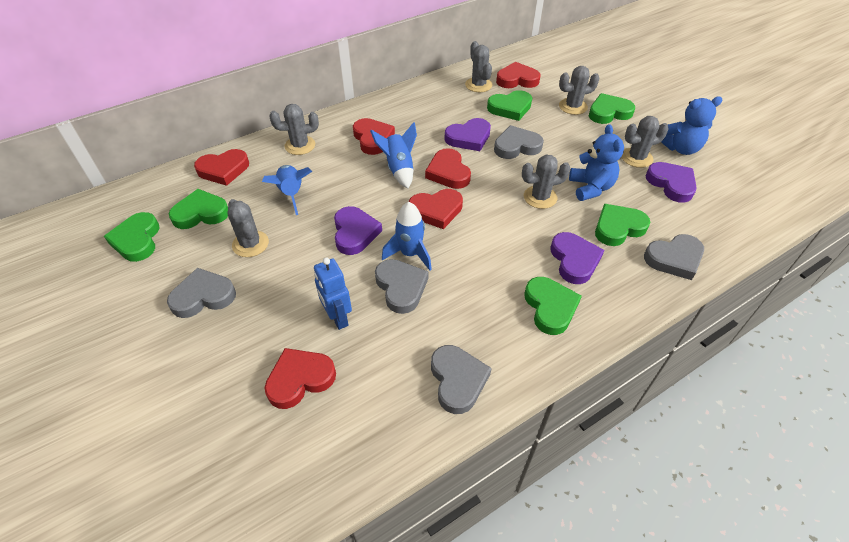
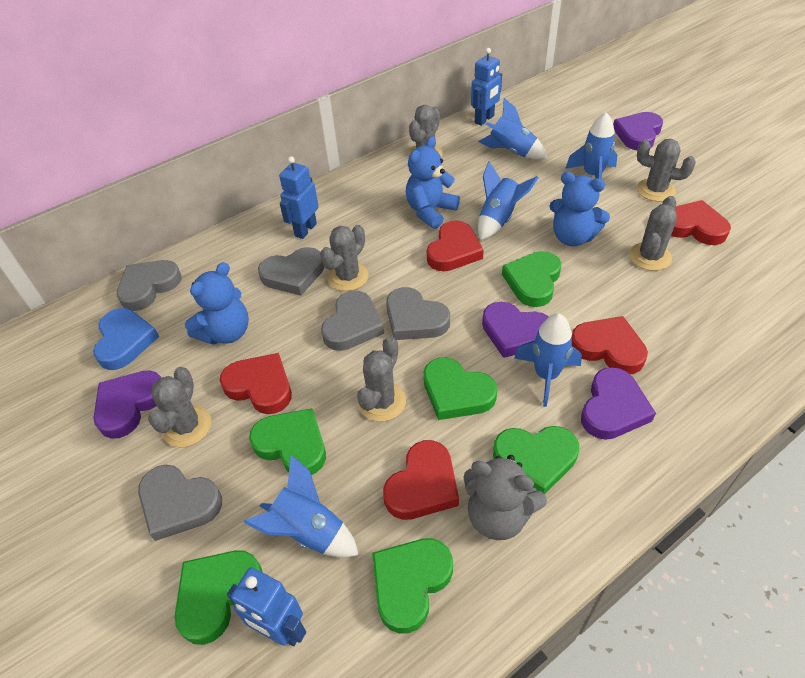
blue heart: 0 -> 1
blue robot: 1 -> 3
blue rocket: 3 -> 5
blue teddy bear: 2 -> 3
grey teddy bear: 0 -> 1
red heart: 6 -> 5

